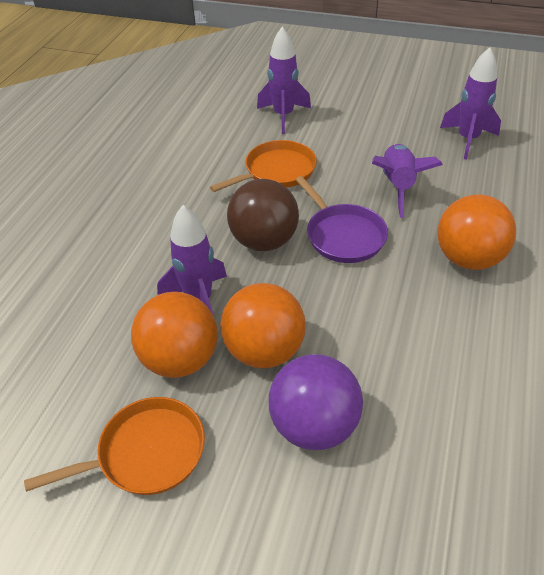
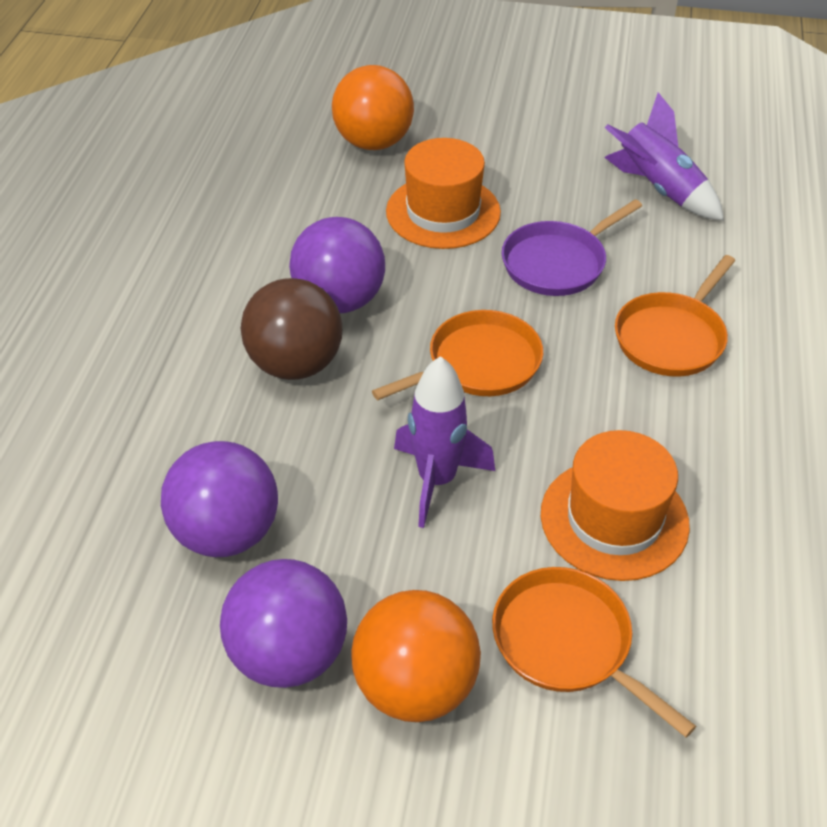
orange ball: 3 -> 2
orange hat: 0 -> 2
orange pan: 2 -> 3
purple ball: 1 -> 3
purple rocket: 4 -> 2

